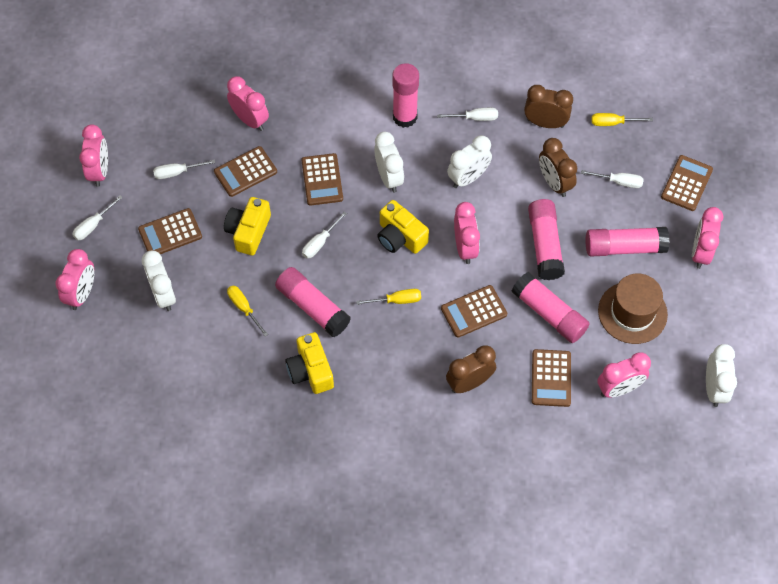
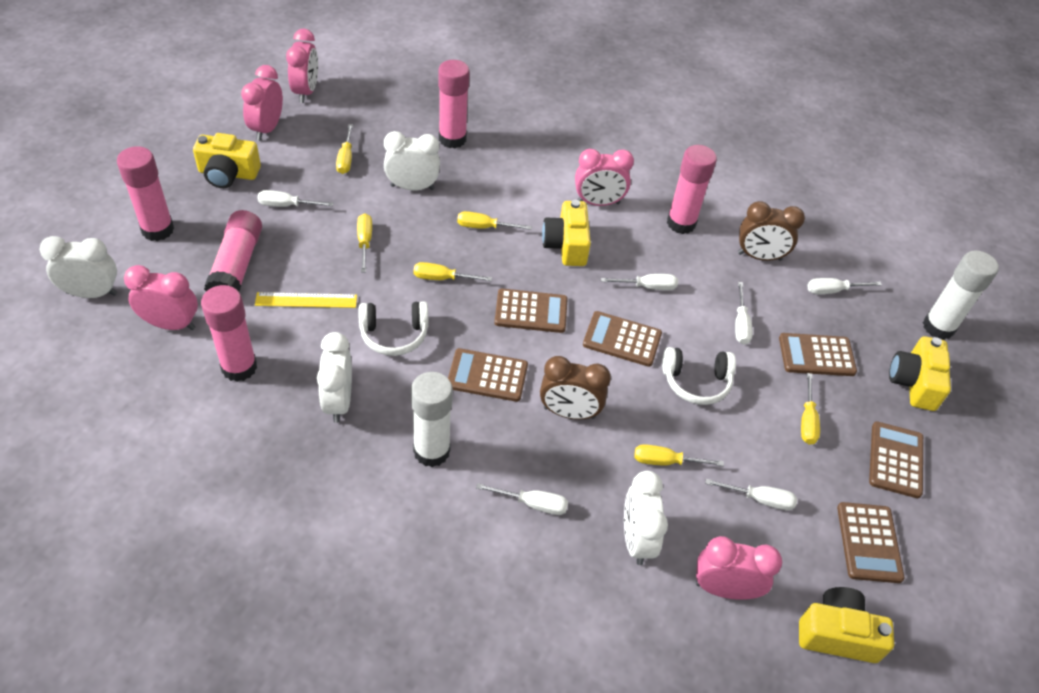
brown clock: 3 -> 2
brown hat: 1 -> 0
pink clock: 6 -> 5
white glue stick: 0 -> 2
white headphones: 0 -> 2
white screwdriver: 5 -> 6
yellow camera: 3 -> 4
yellow ruler: 0 -> 1
yellow screwdriver: 3 -> 6

